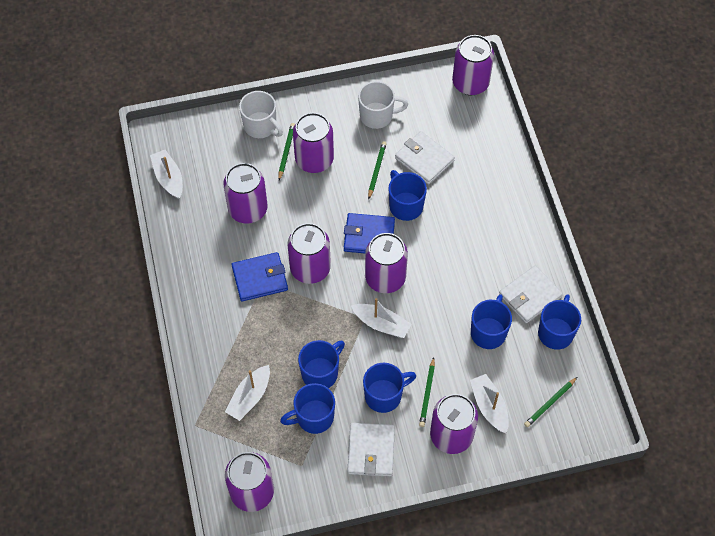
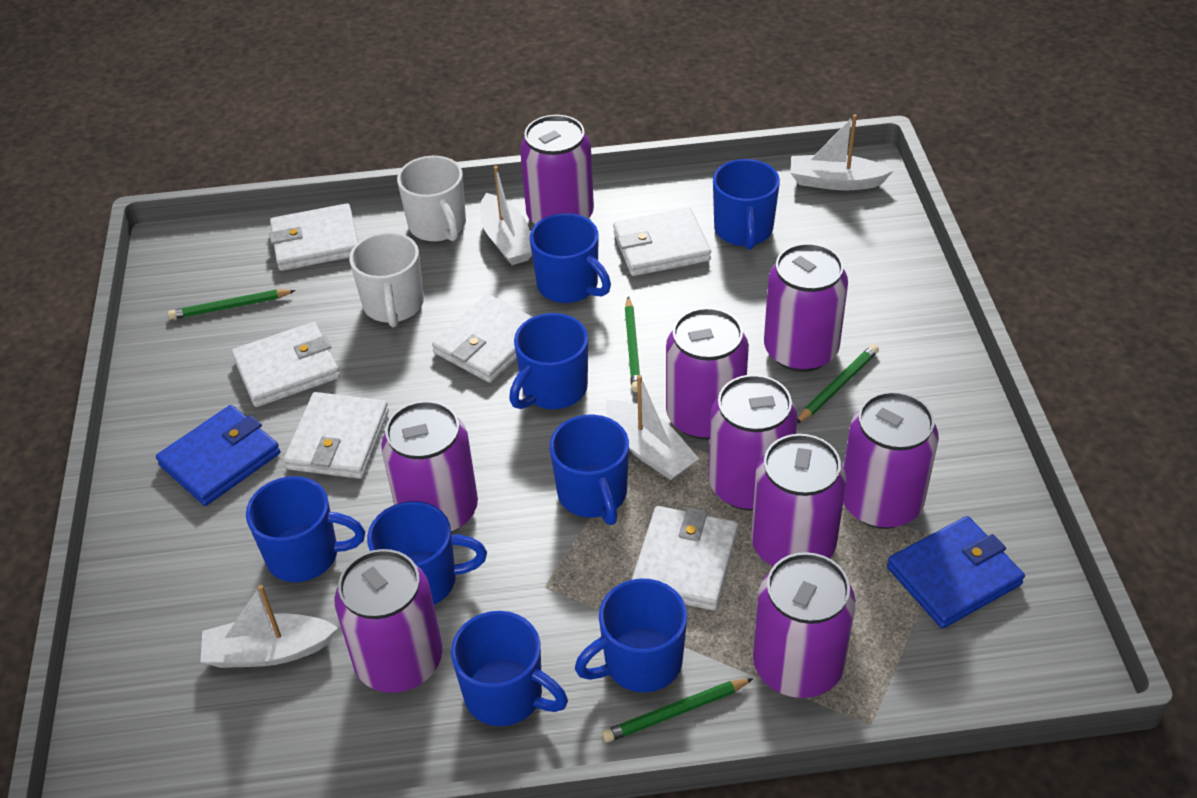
blue mug: 6 -> 8
purple can: 7 -> 9
white wallet: 3 -> 6

